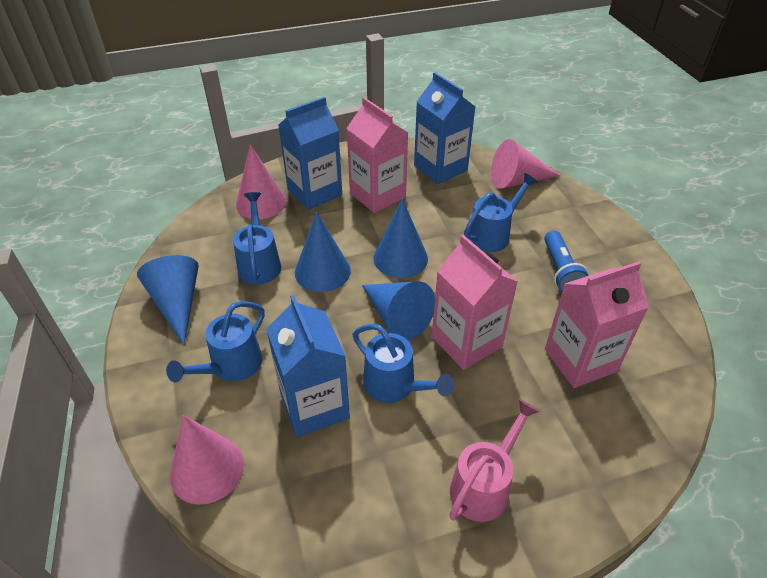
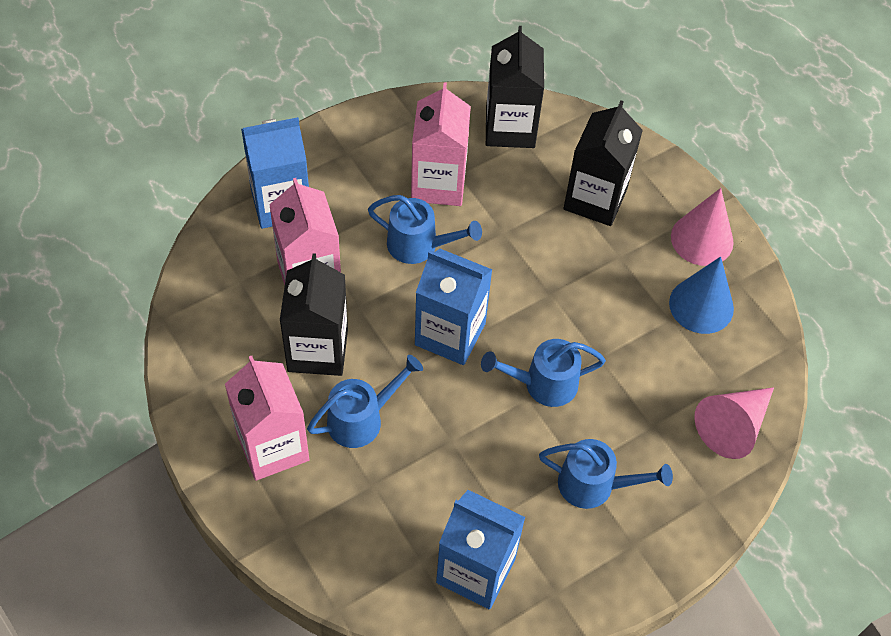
black carton: 0 -> 3
blue cone: 4 -> 1
blue flashlight: 1 -> 0
pink cone: 3 -> 2
pink watering can: 1 -> 0

